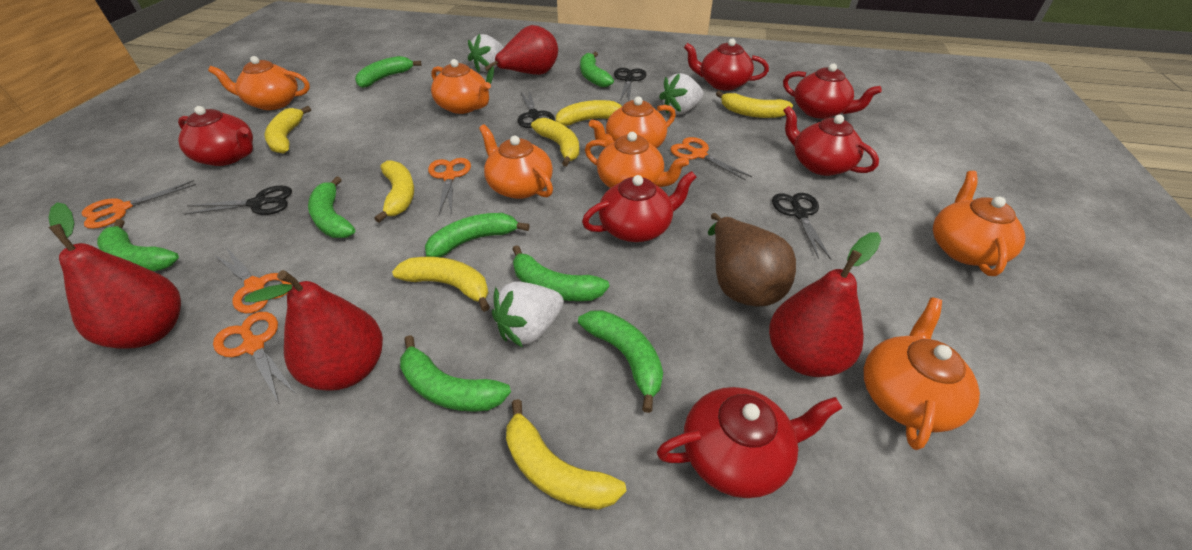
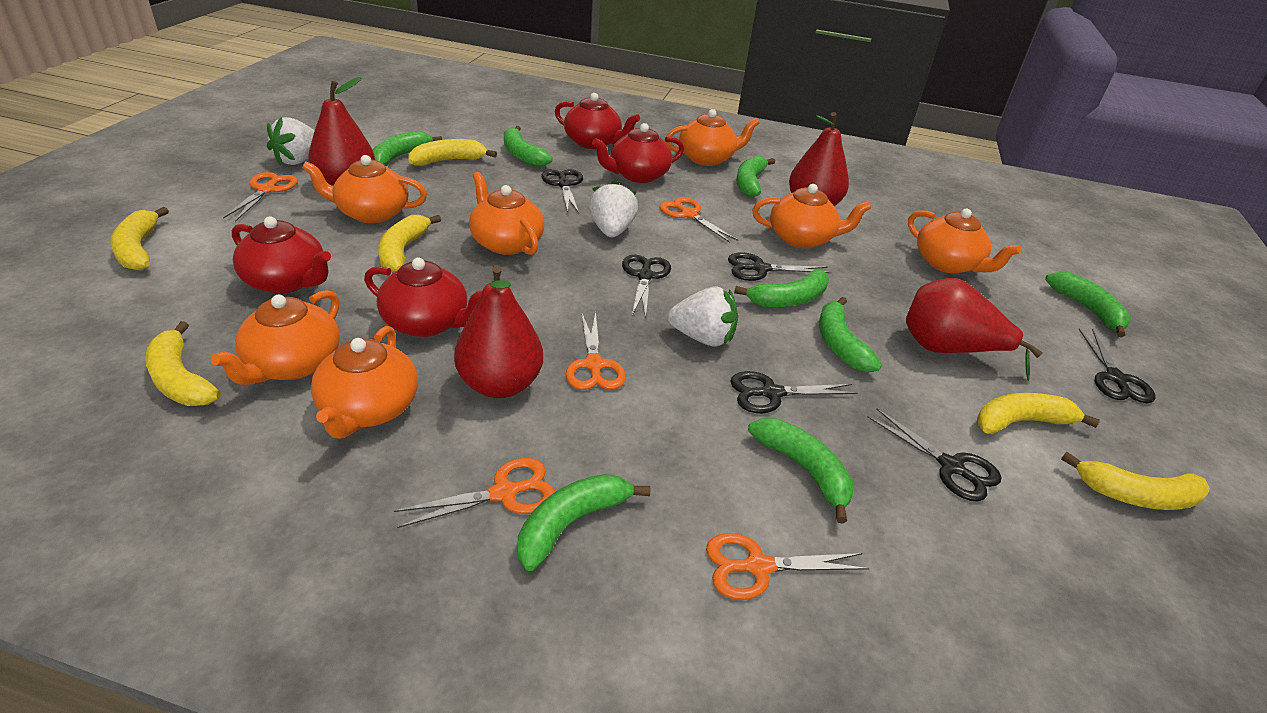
black scissors: 4 -> 6
brown pear: 1 -> 0
red teapot: 6 -> 4
yellow banana: 7 -> 6

